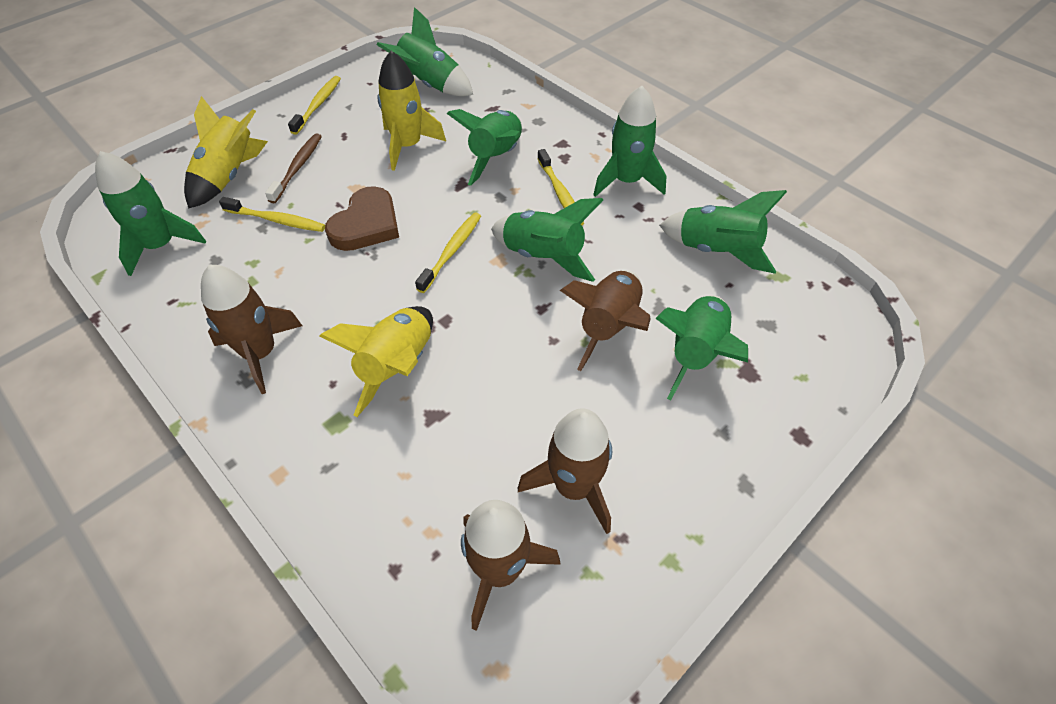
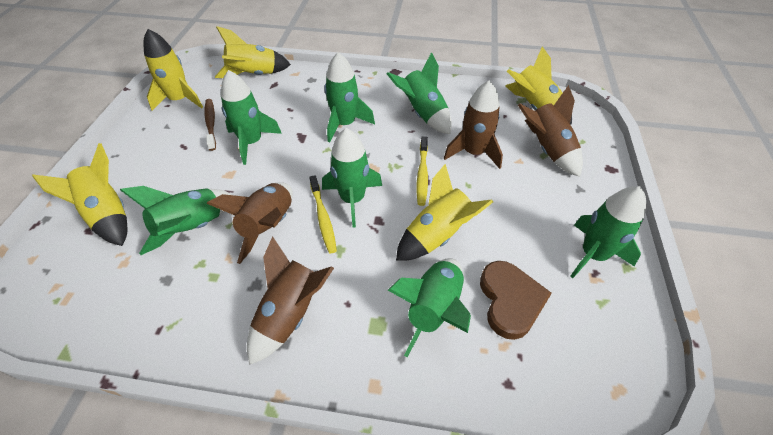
yellow rocket: 3 -> 5
yellow toothbrush: 4 -> 2

